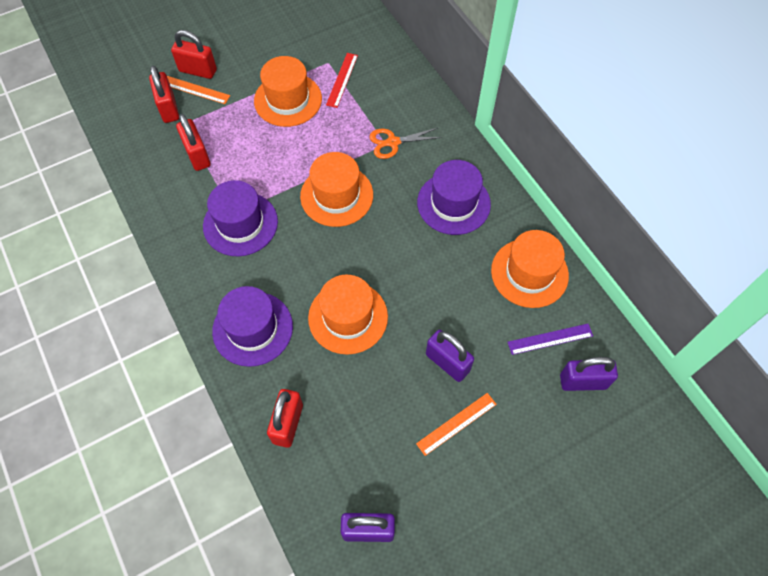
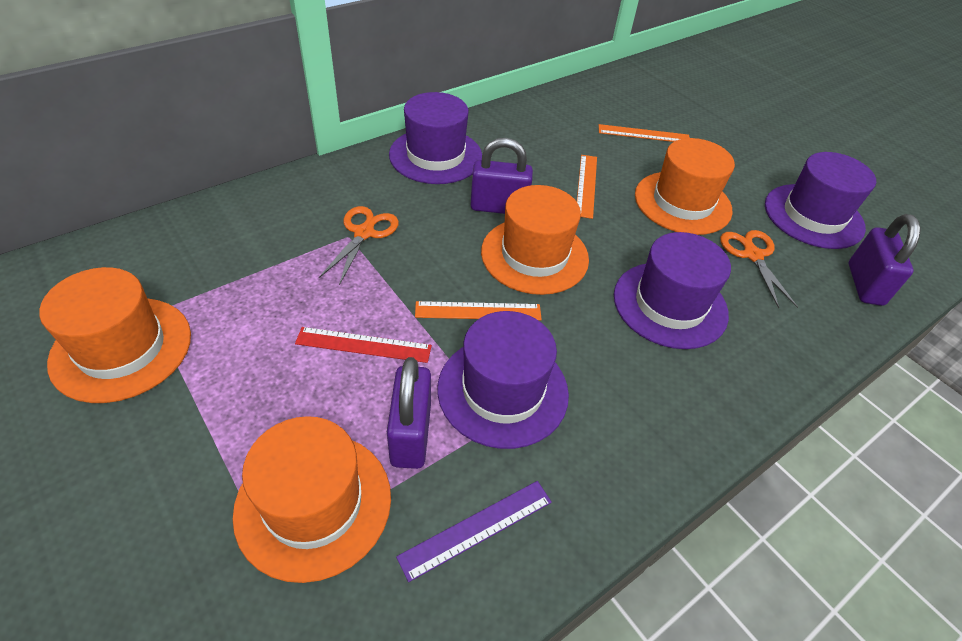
orange ruler: 2 -> 3
orange scissors: 1 -> 2
purple hat: 3 -> 4
red padlock: 4 -> 0

